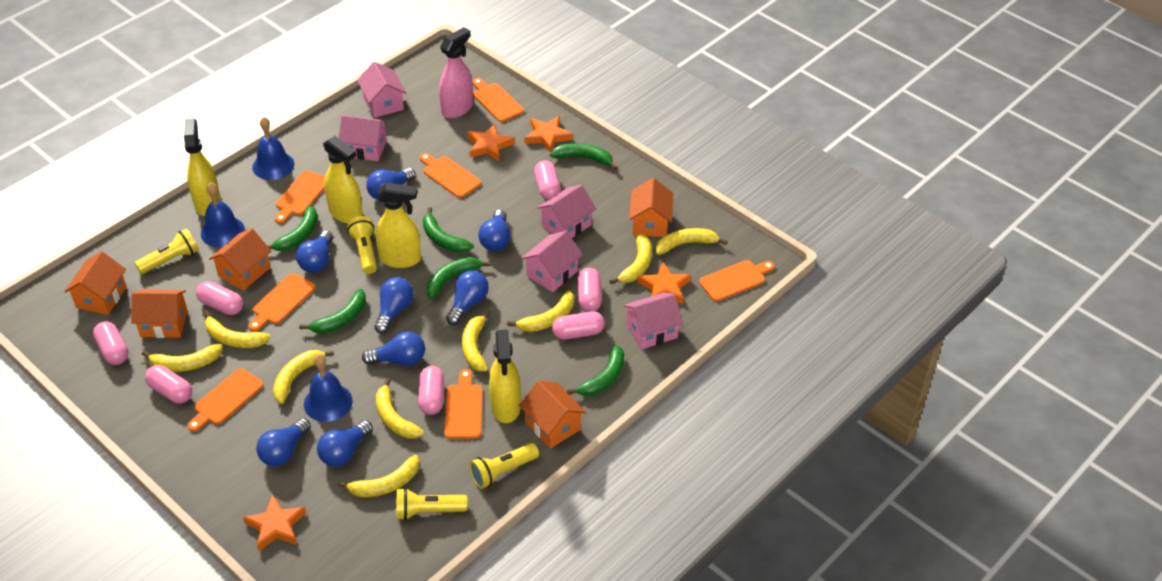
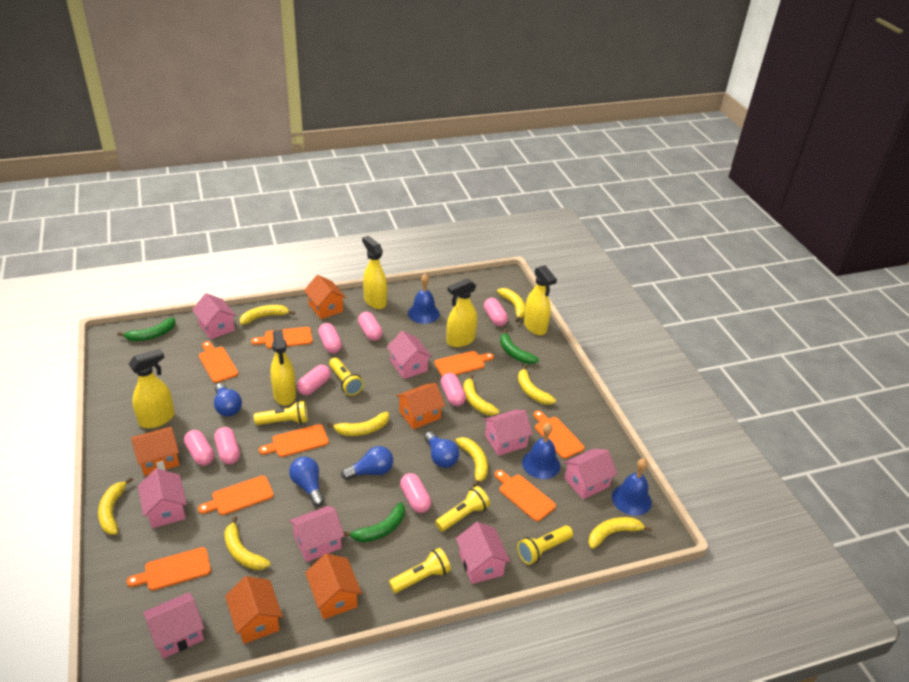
blue light bulb: 8 -> 4
green banana: 6 -> 3
orange cutting board: 7 -> 8
orange star: 4 -> 0
pink capsule: 7 -> 8
pink house: 5 -> 8
pink spray bottle: 1 -> 0
yellow flashlight: 4 -> 5
yellow spray bottle: 4 -> 5

